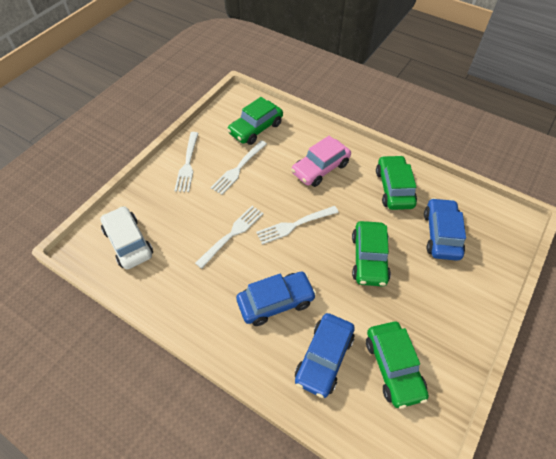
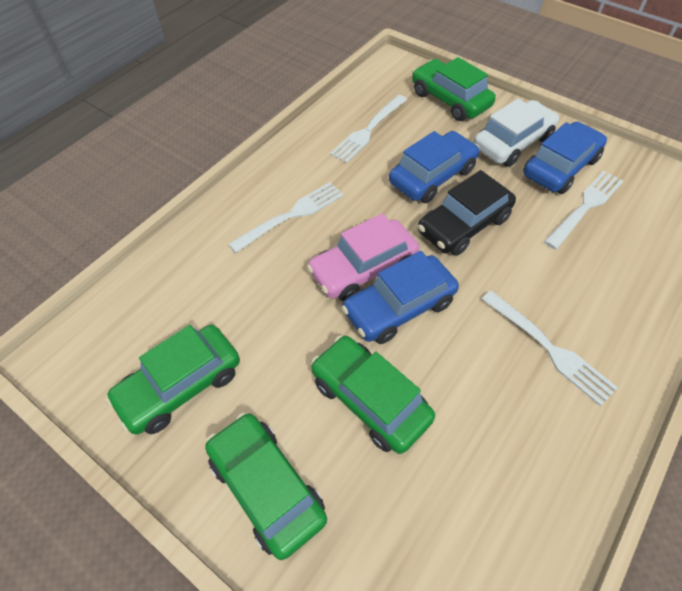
black car: 0 -> 1

